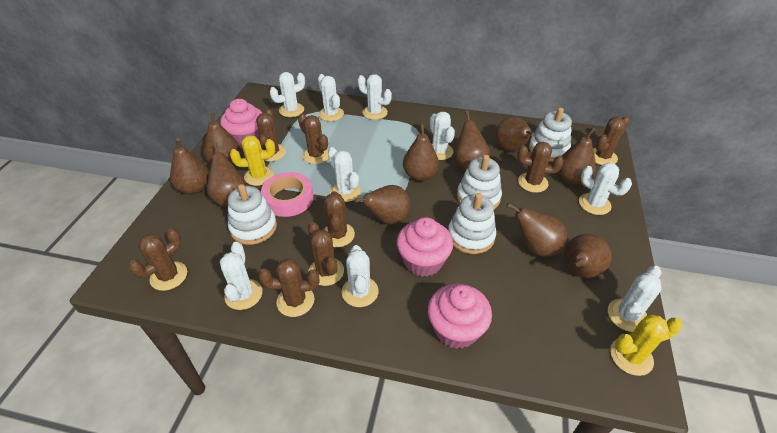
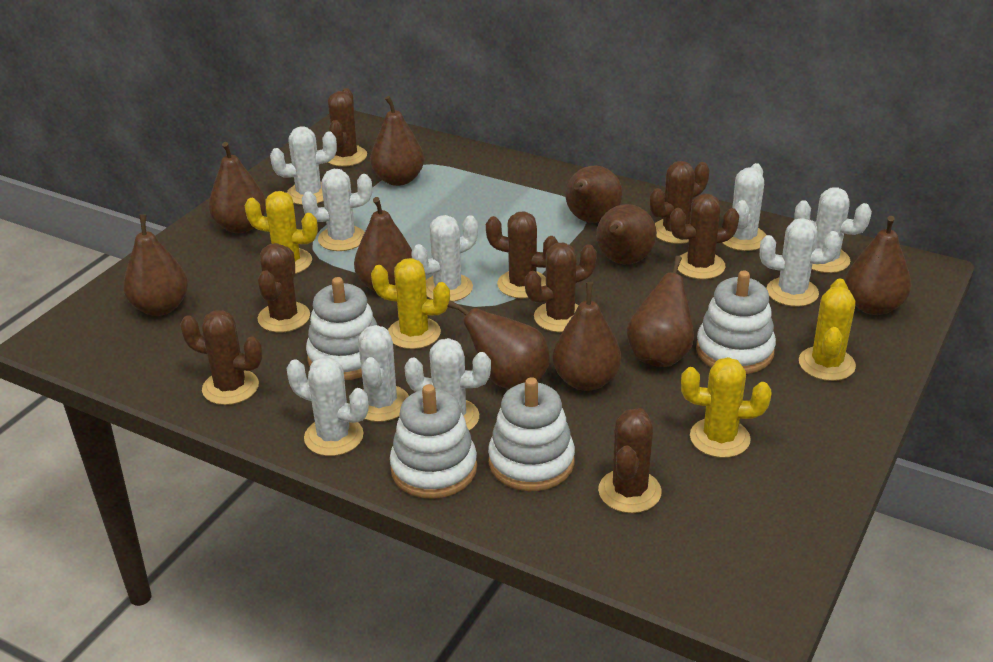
pink cupcake: 3 -> 0
pink tape: 1 -> 0
yellow cactus: 2 -> 4

